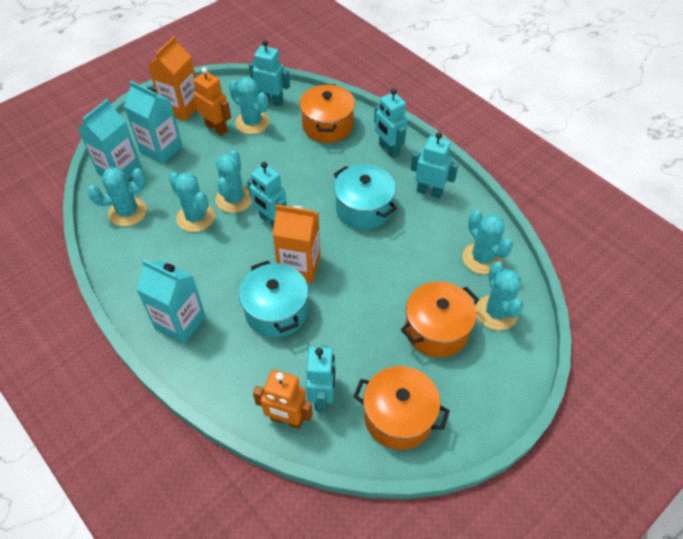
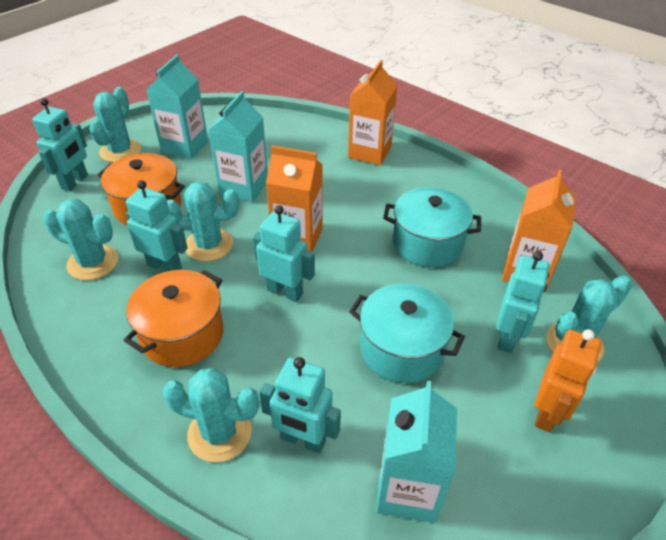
orange carton: 2 -> 3
orange pot: 3 -> 2
orange robot: 2 -> 1
turquoise cactus: 6 -> 5

